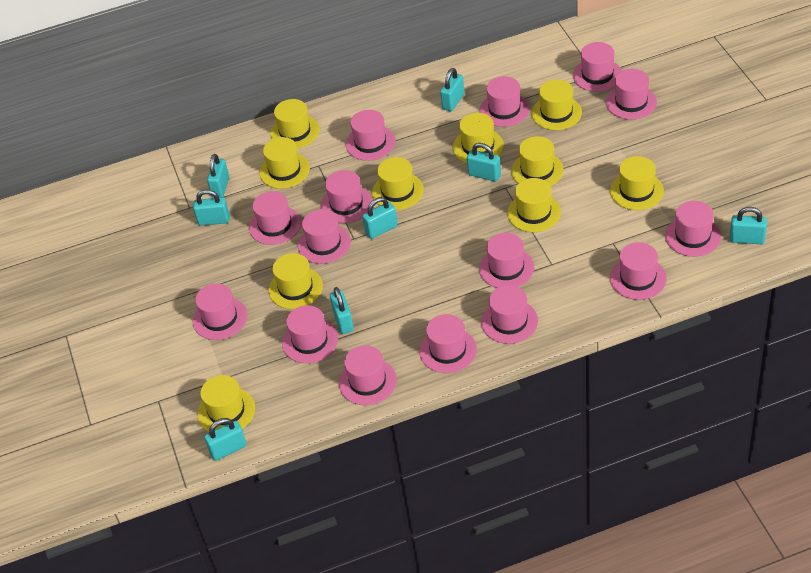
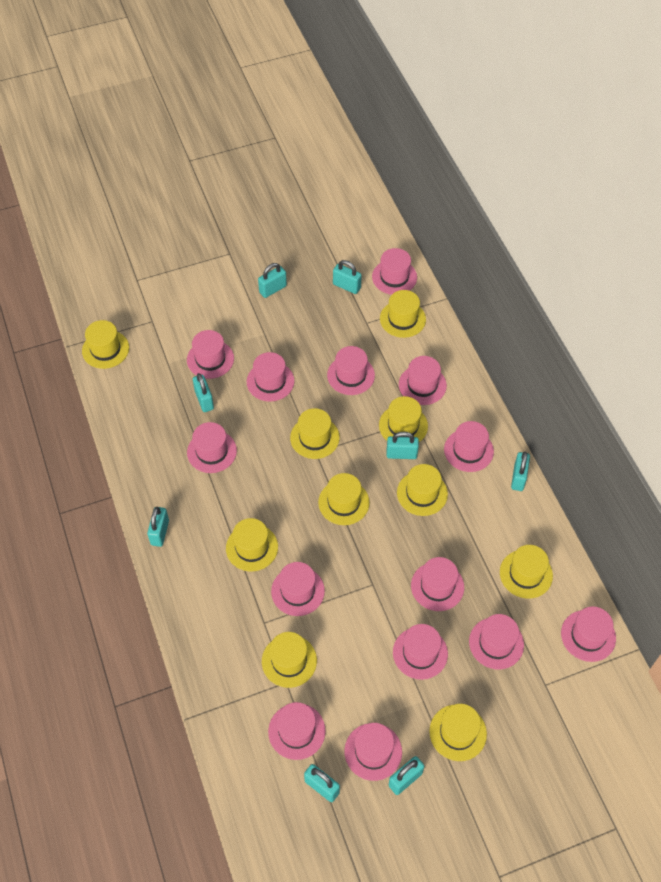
pink hat: 15 -> 14

